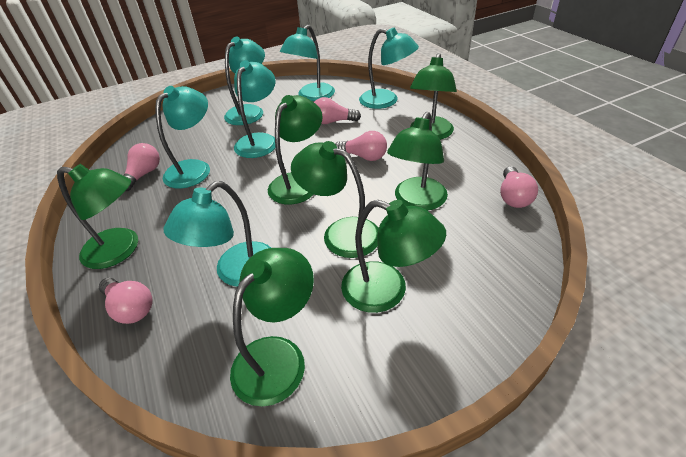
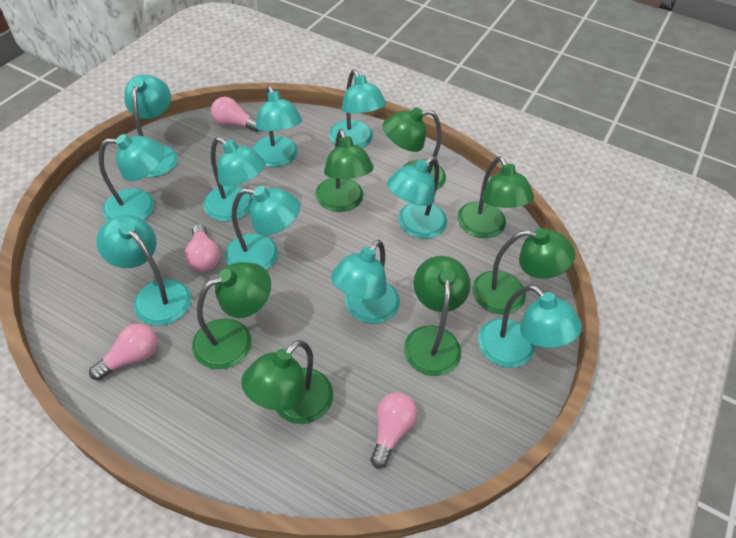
pink light bulb: 5 -> 4
turquoise lamp: 6 -> 10

